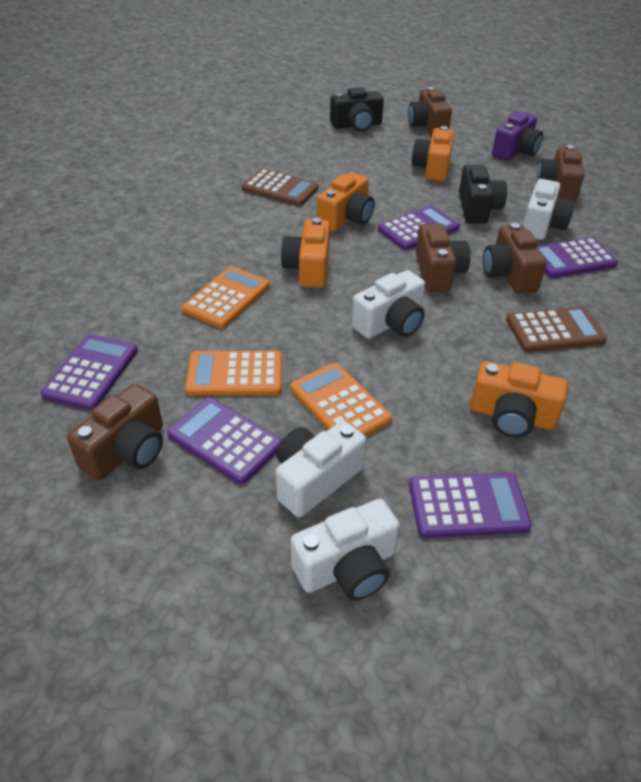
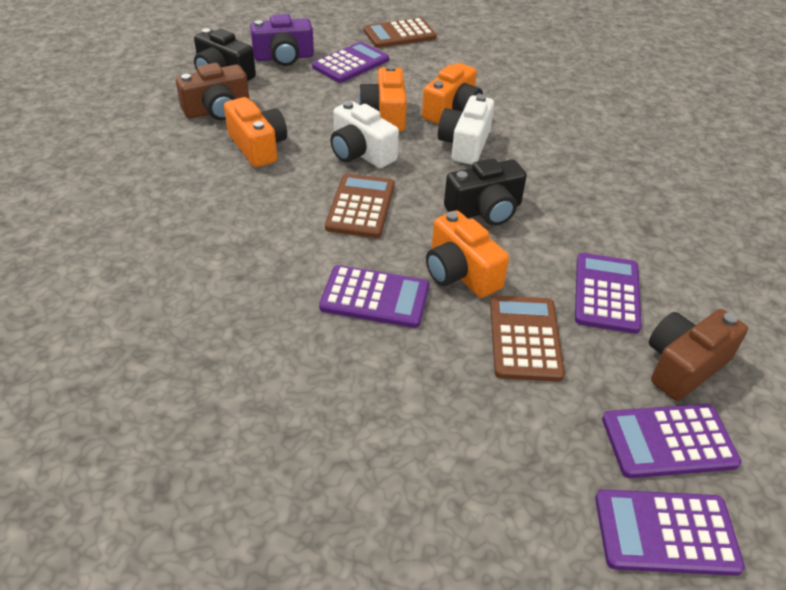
brown calculator: 2 -> 3
brown camera: 5 -> 2
orange calculator: 3 -> 0
white camera: 4 -> 2

